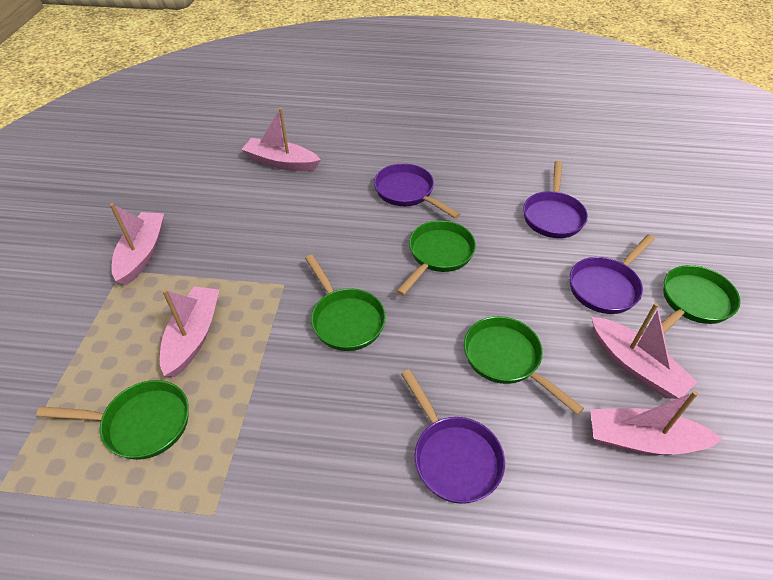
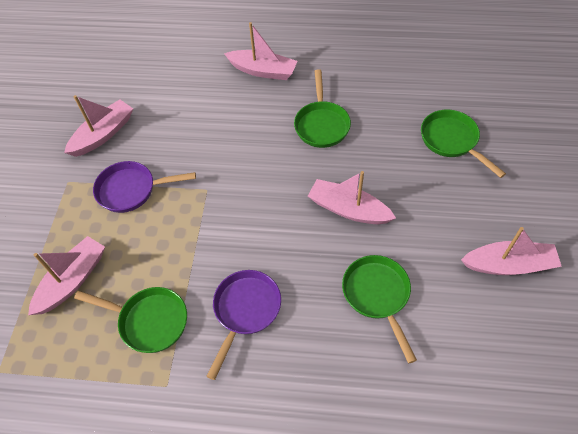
green pan: 5 -> 4
purple pan: 4 -> 2

